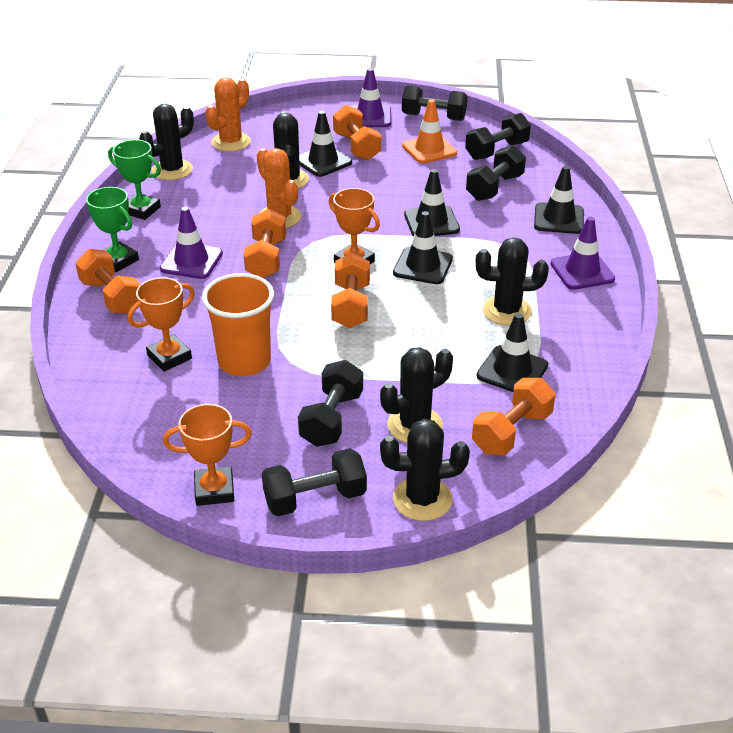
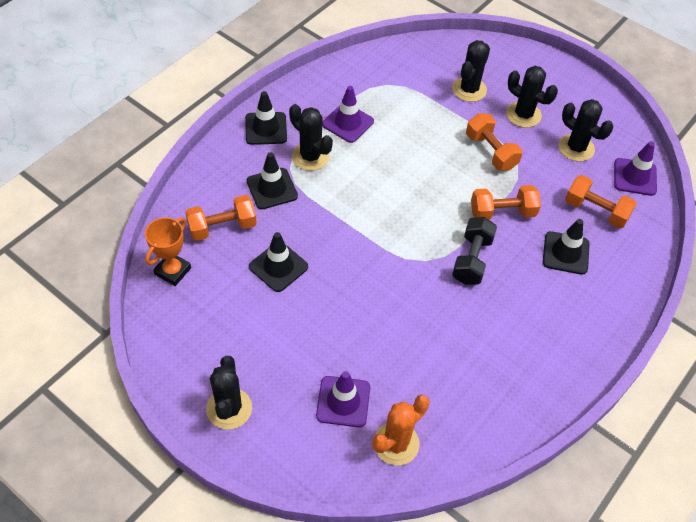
black dumbbell: 5 -> 1
black traffic cone: 5 -> 4
green trophy: 2 -> 0
orange cactus: 2 -> 1
orange cup: 1 -> 0
orange dumbbell: 5 -> 4
orange traffic cone: 1 -> 0
orange trophy: 3 -> 1

